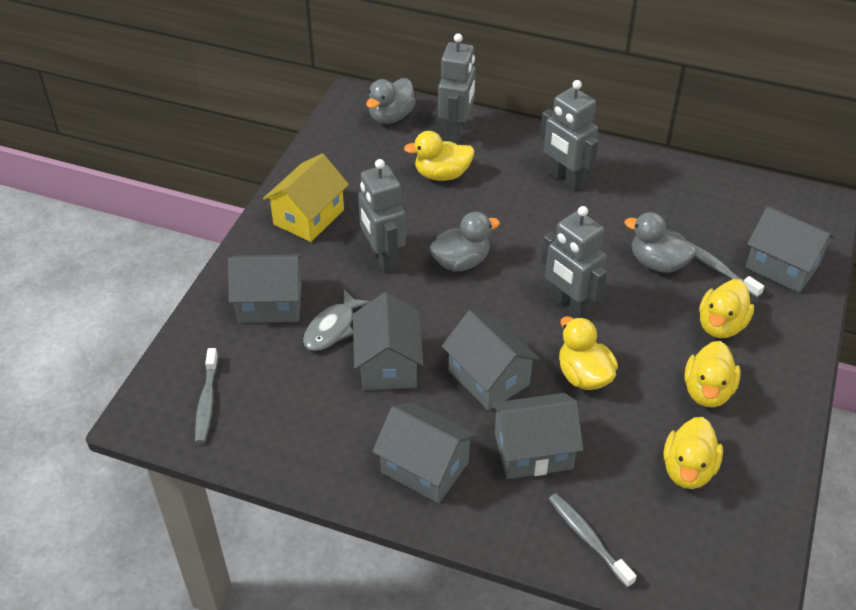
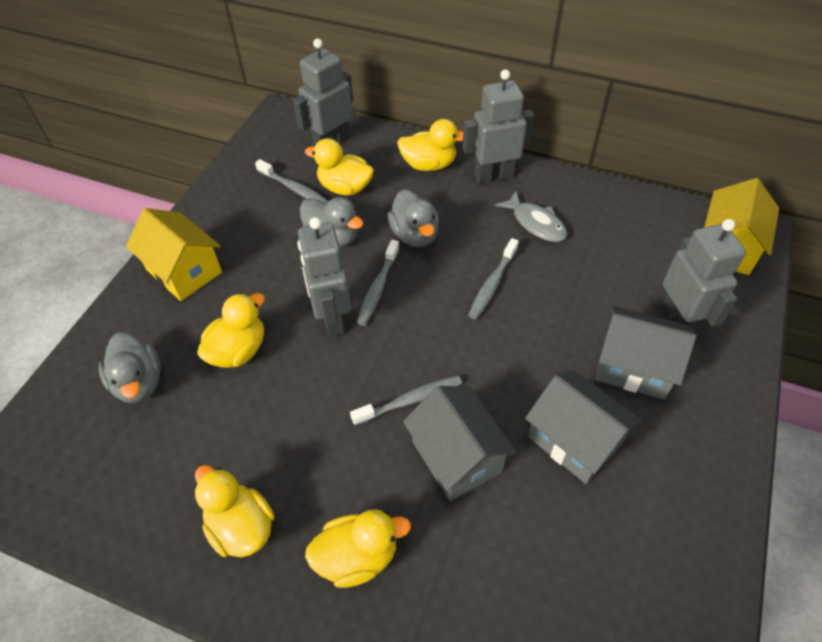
grey house: 6 -> 3
grey toothbrush: 3 -> 4
yellow house: 1 -> 2

